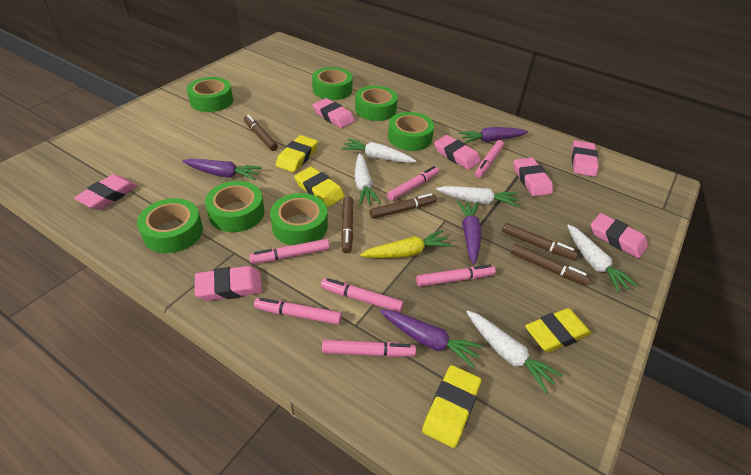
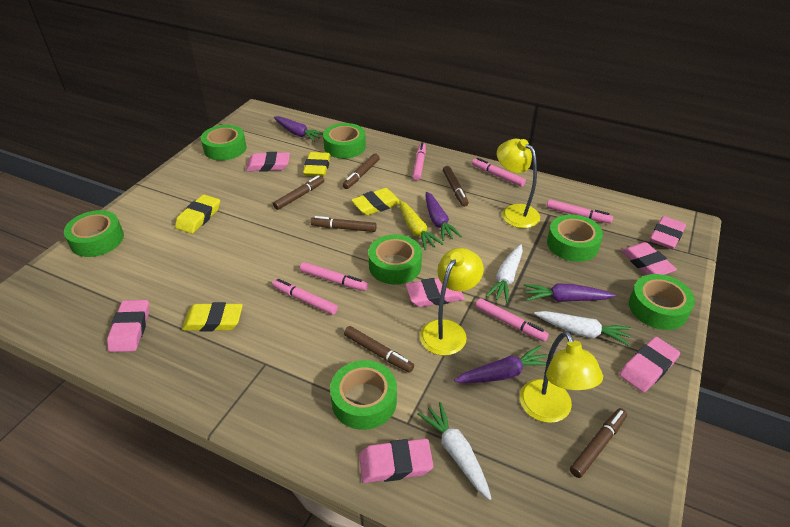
brown marker: 5 -> 6
pink marker: 7 -> 6
white carrot: 5 -> 3
yellow lamp: 0 -> 3

